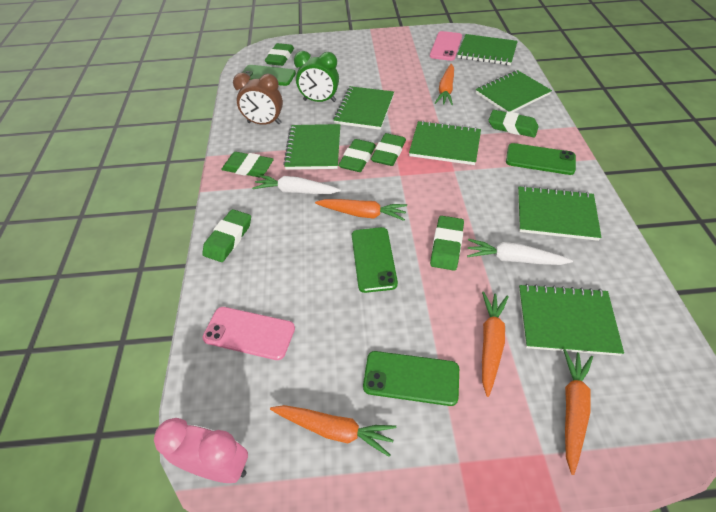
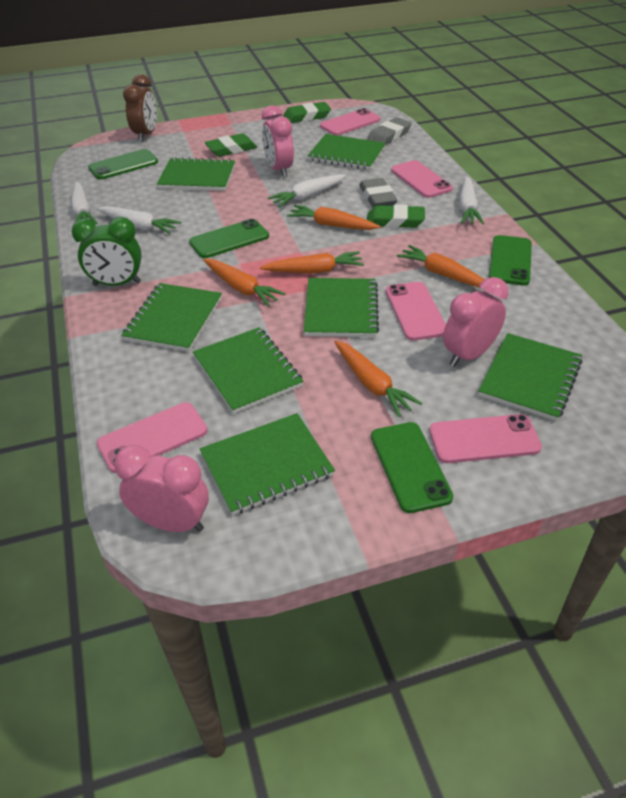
green eraser: 7 -> 3
grey eraser: 0 -> 2
pink clock: 1 -> 3
pink phone: 2 -> 5
white carrot: 2 -> 4

